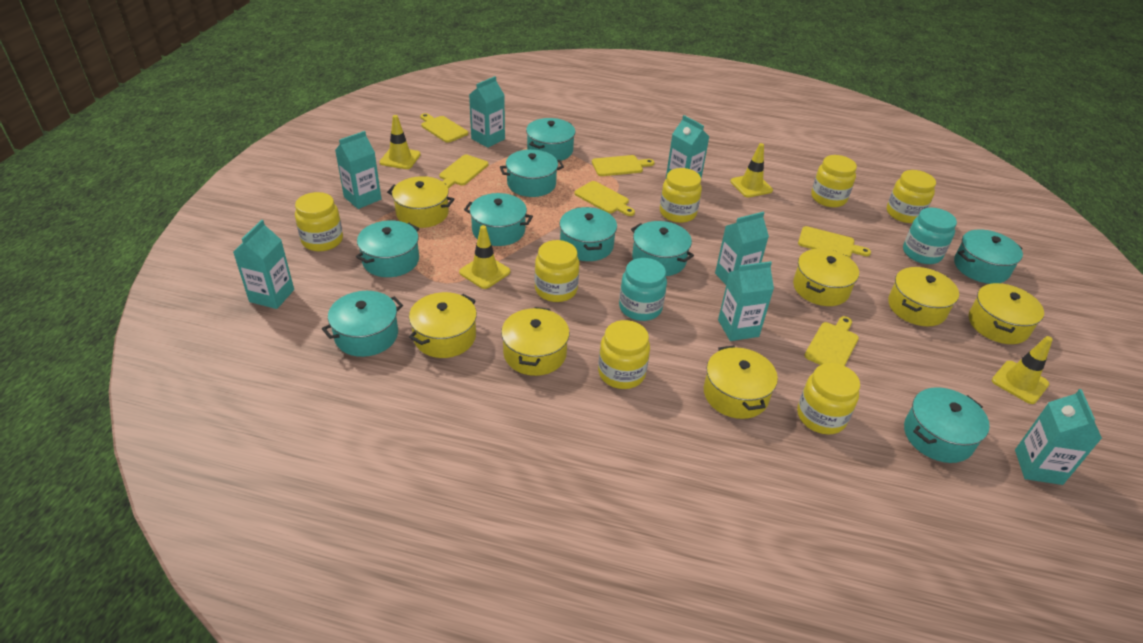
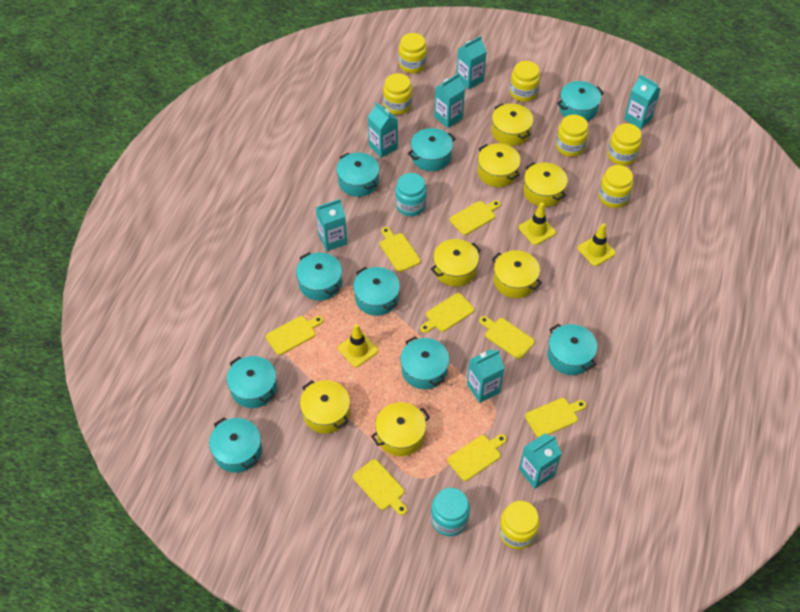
yellow cutting board: 6 -> 8
yellow traffic cone: 4 -> 3

